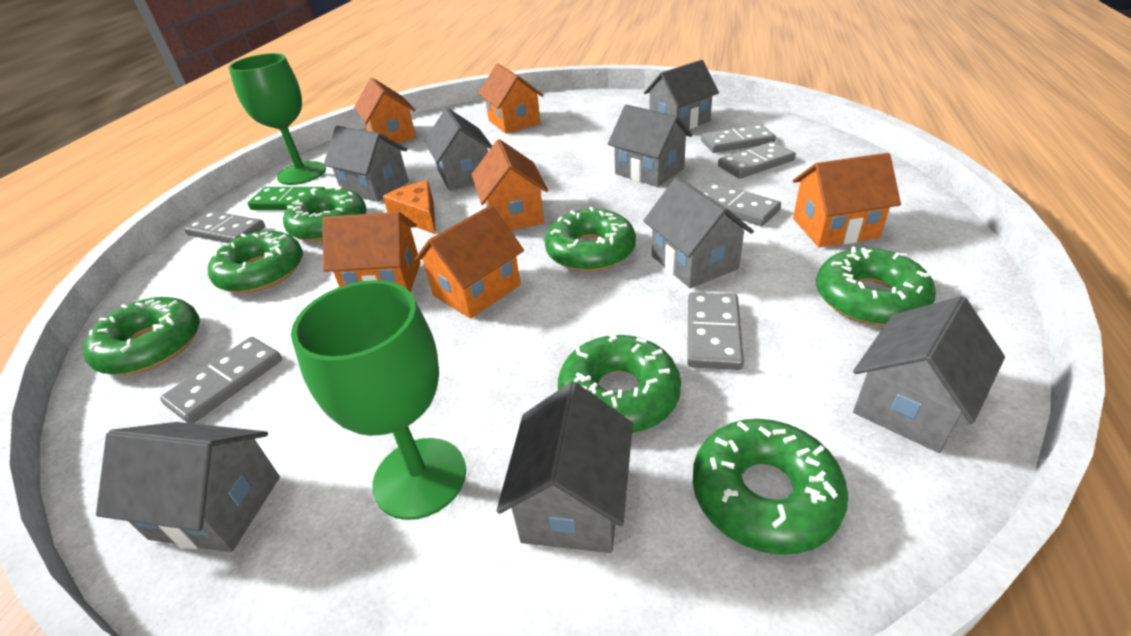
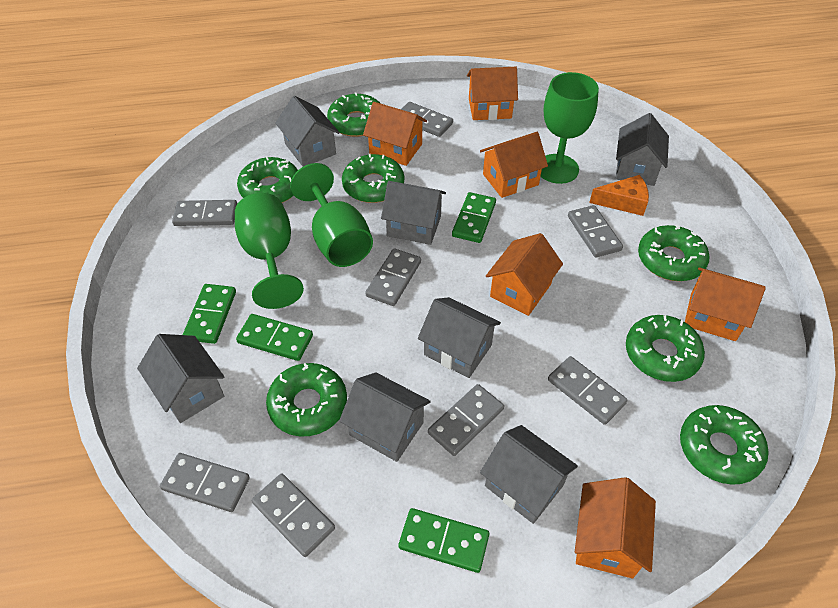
green domino: 1 -> 4
green goblet: 2 -> 3
grey domino: 6 -> 8
grey house: 8 -> 7

